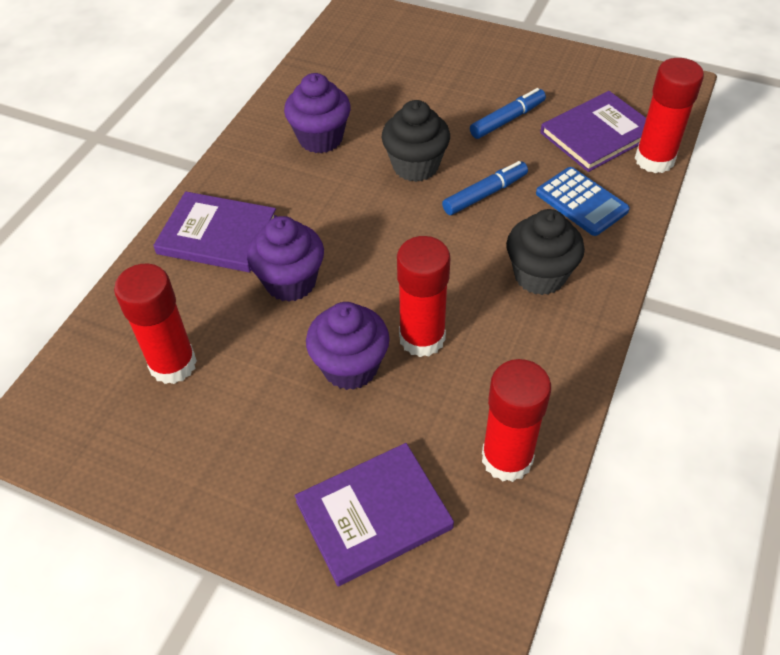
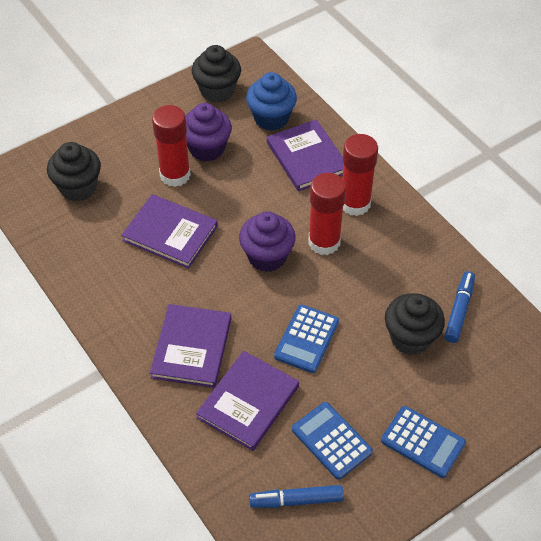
black cupcake: 2 -> 3
blue calculator: 1 -> 3
blue cupcake: 0 -> 1
purple book: 3 -> 4
purple cupcake: 3 -> 2
red glue stick: 4 -> 3

